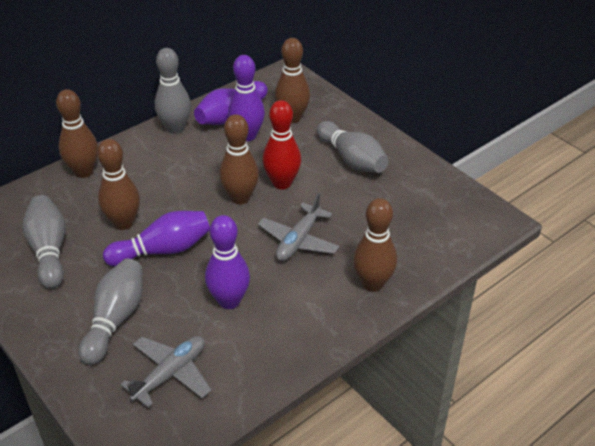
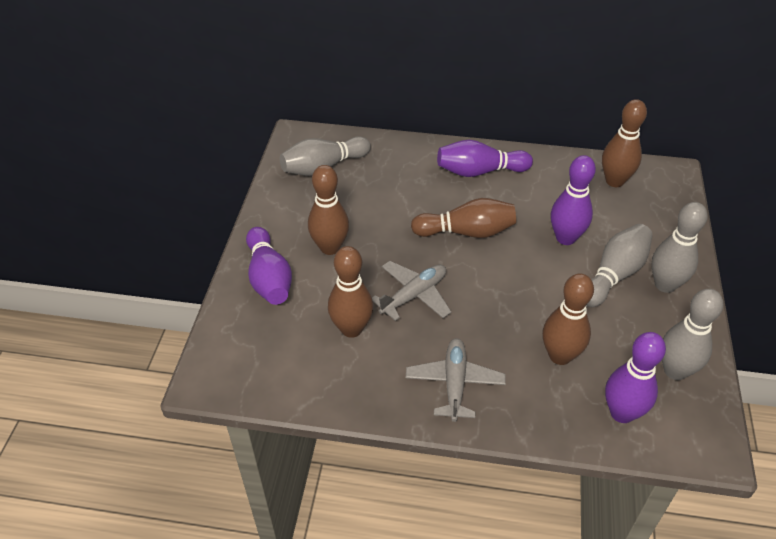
red bowling pin: 1 -> 0

